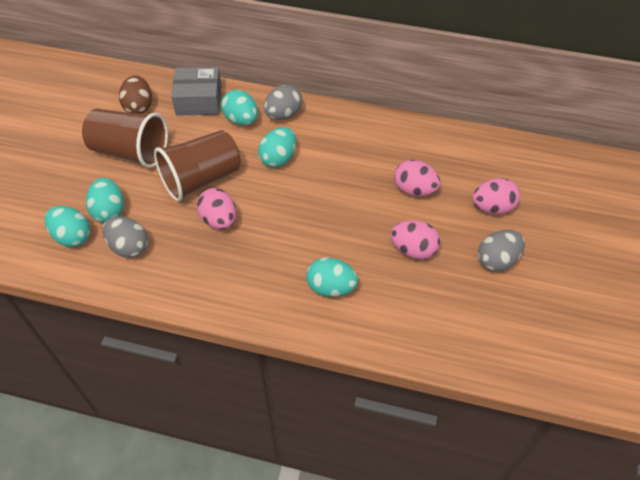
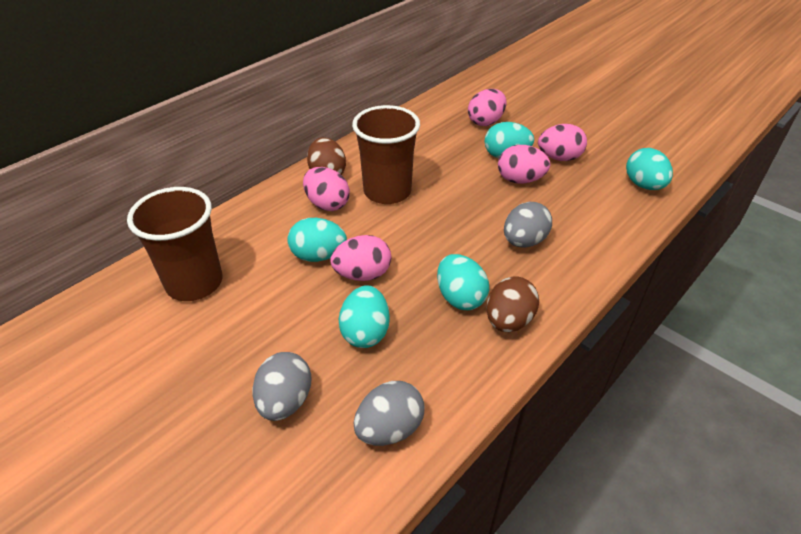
brown egg: 1 -> 2
grey box: 1 -> 0
pink egg: 4 -> 5

